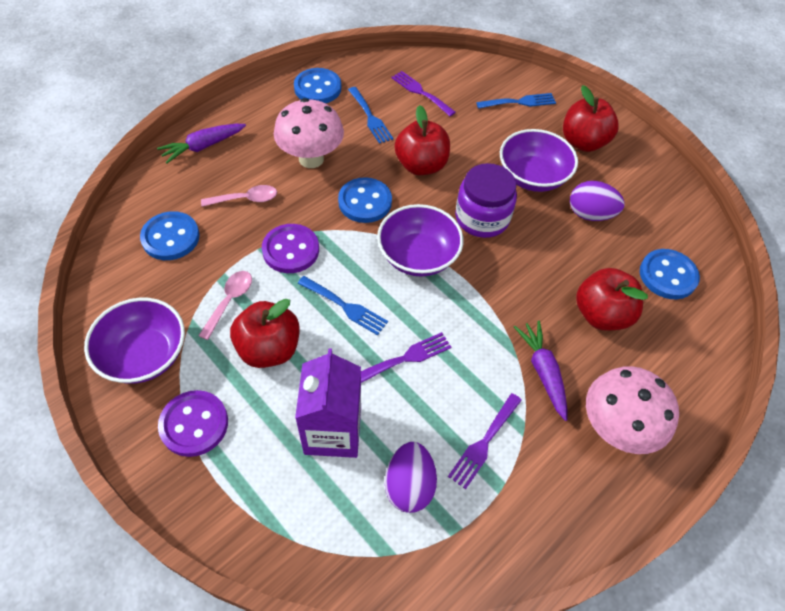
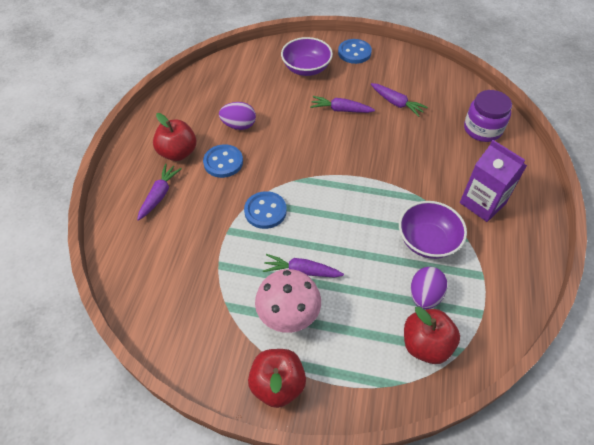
blue button: 4 -> 3
blue fork: 3 -> 0
pink mushroom: 2 -> 1
pink spoon: 2 -> 0
purple bowl: 3 -> 2
purple button: 2 -> 0
purple carrot: 2 -> 4
purple fork: 3 -> 0
red apple: 4 -> 3

